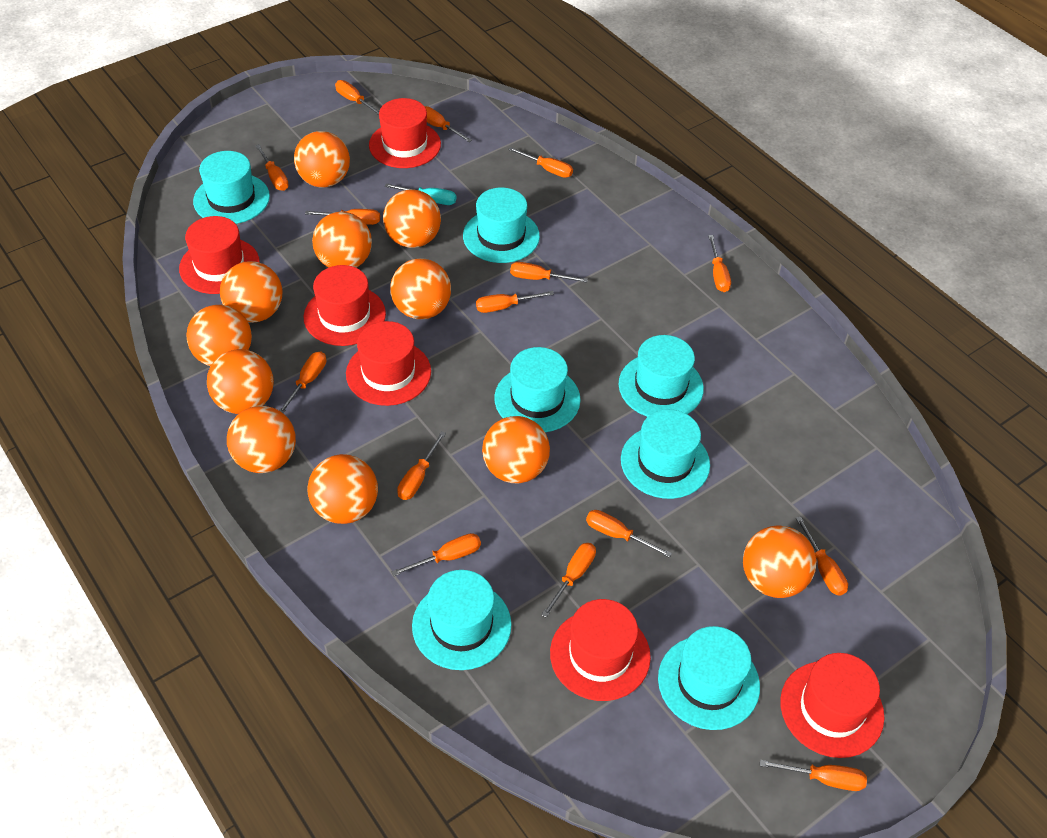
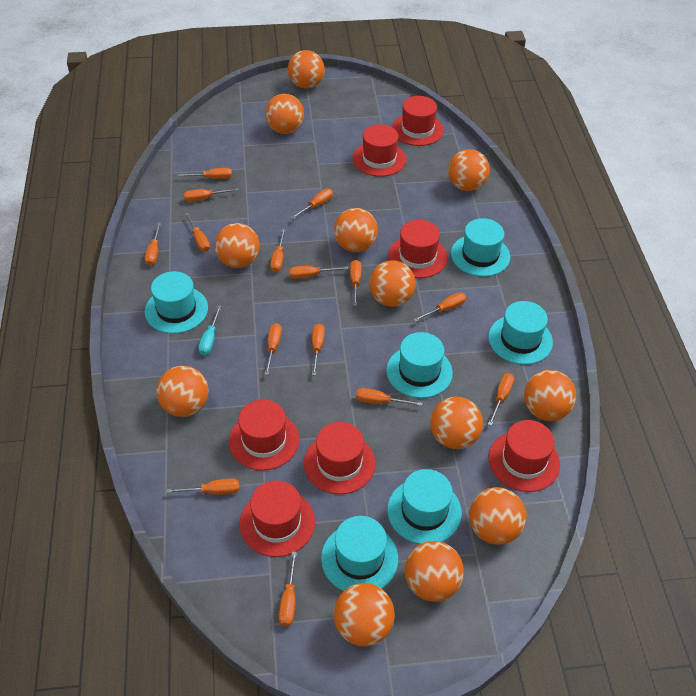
orange ball: 11 -> 12
red hat: 6 -> 7
turquoise hat: 7 -> 6

